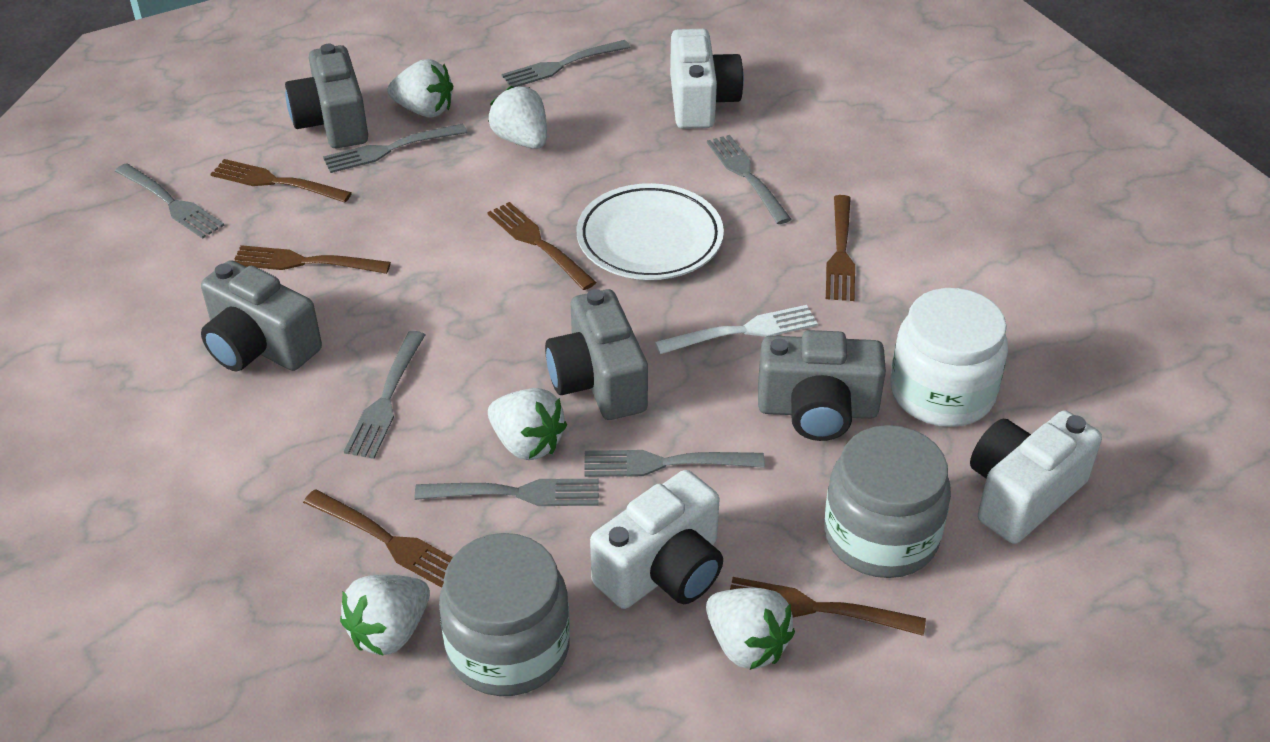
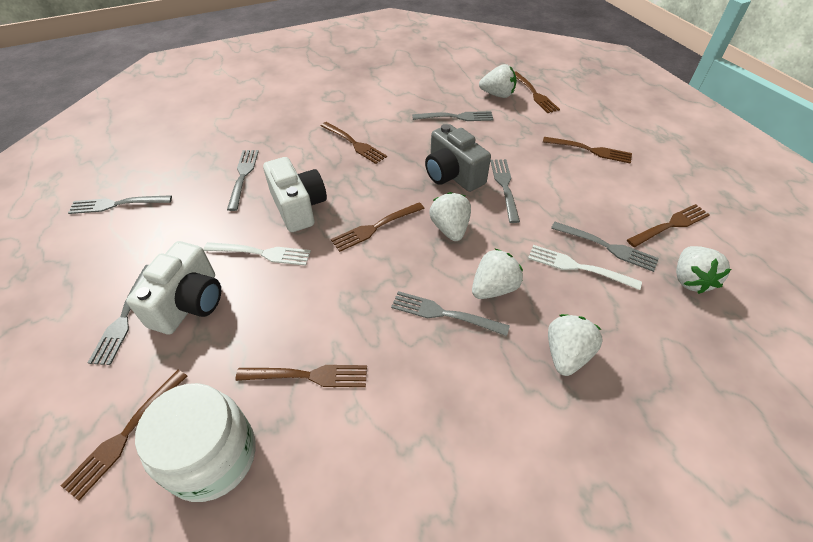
brown fork: 6 -> 7
grey camera: 4 -> 1
grey jar: 2 -> 0
white camera: 3 -> 2
white fork: 1 -> 2
white plate: 1 -> 0

